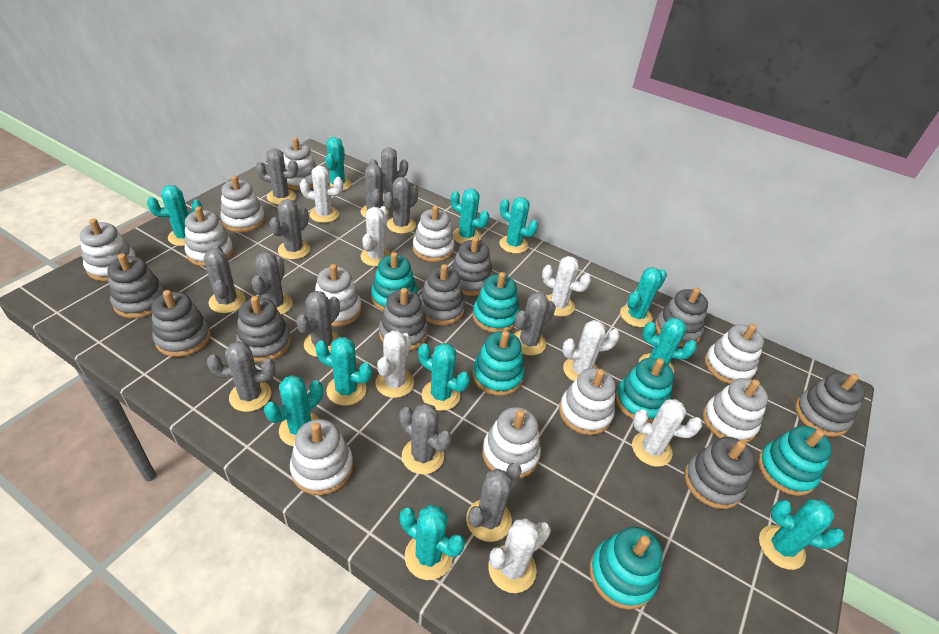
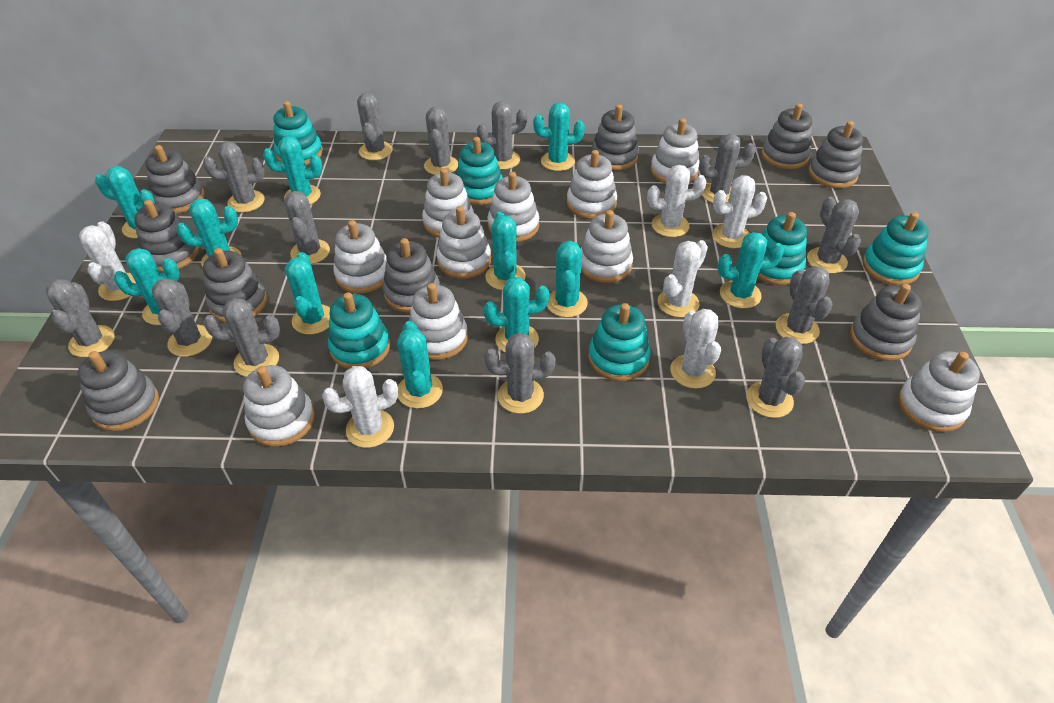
grey cactus: 12 -> 13
white cactus: 7 -> 6
white stacking toy: 11 -> 10

